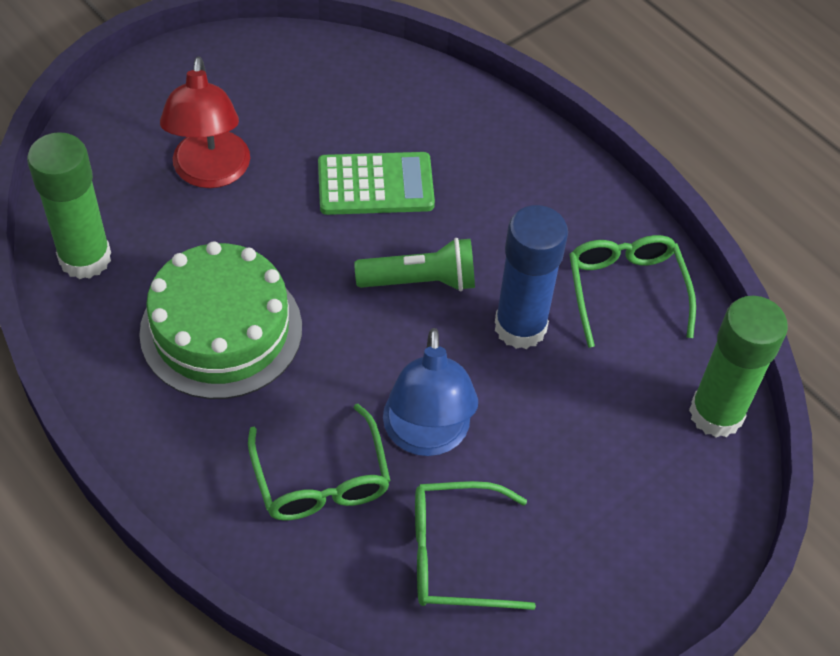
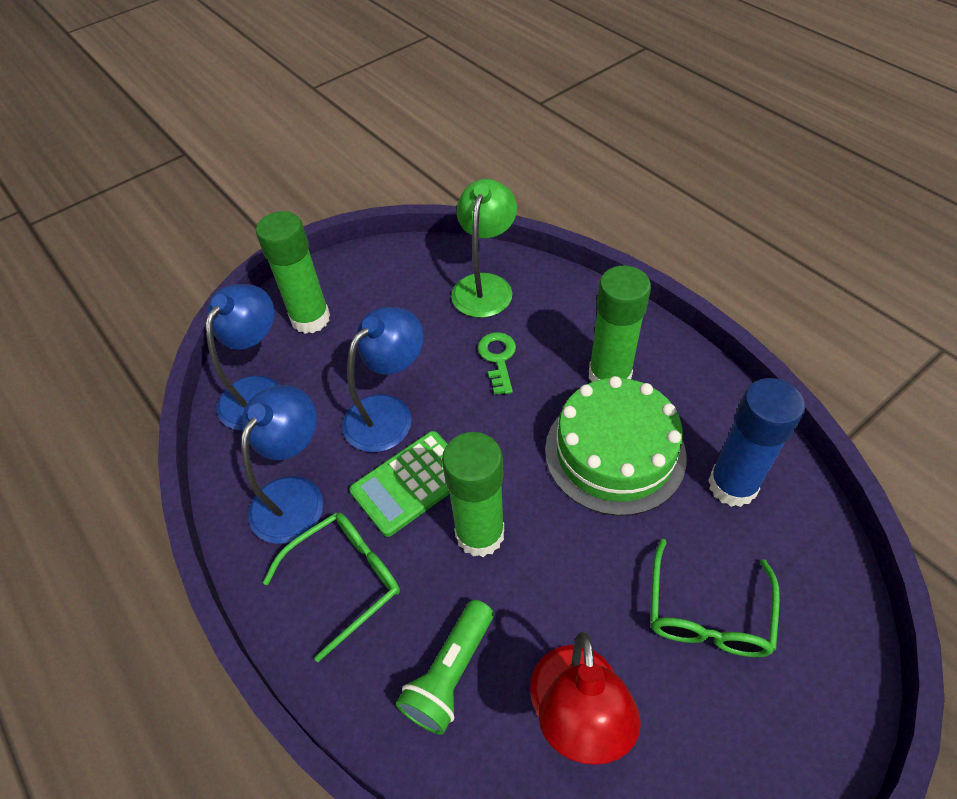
blue lamp: 1 -> 3
green glasses: 3 -> 2
green glue stick: 2 -> 3
green key: 0 -> 1
green lamp: 0 -> 1

